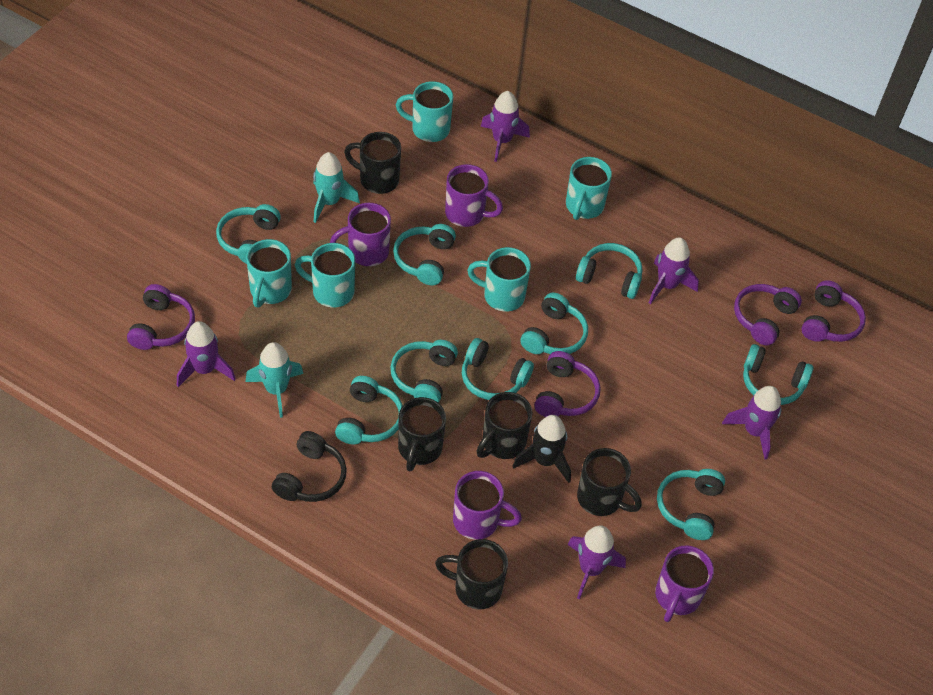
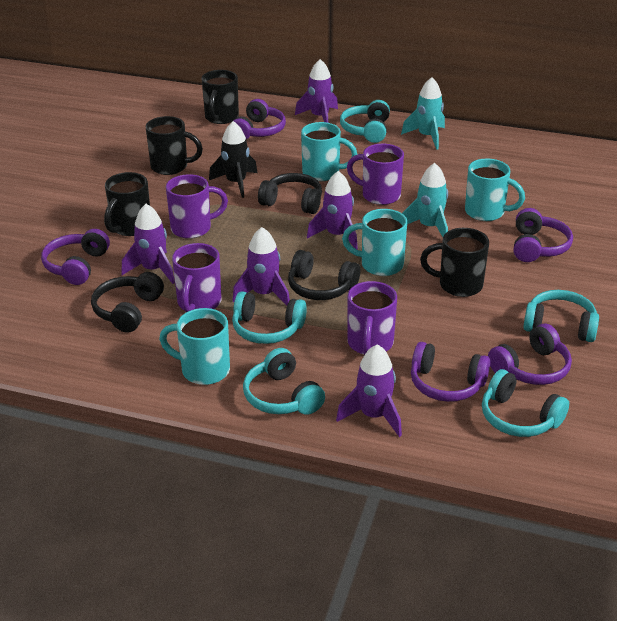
black headphones: 1 -> 3
black mug: 5 -> 4
purple headphones: 4 -> 5
turquoise headphones: 9 -> 5
turquoise mug: 5 -> 4

